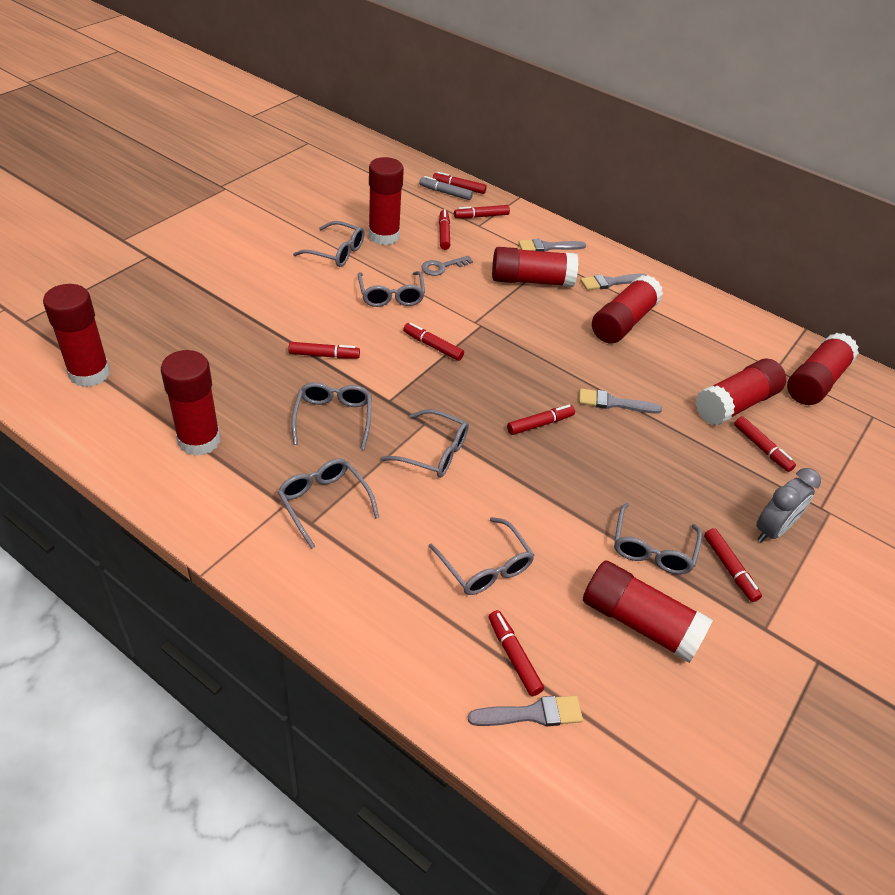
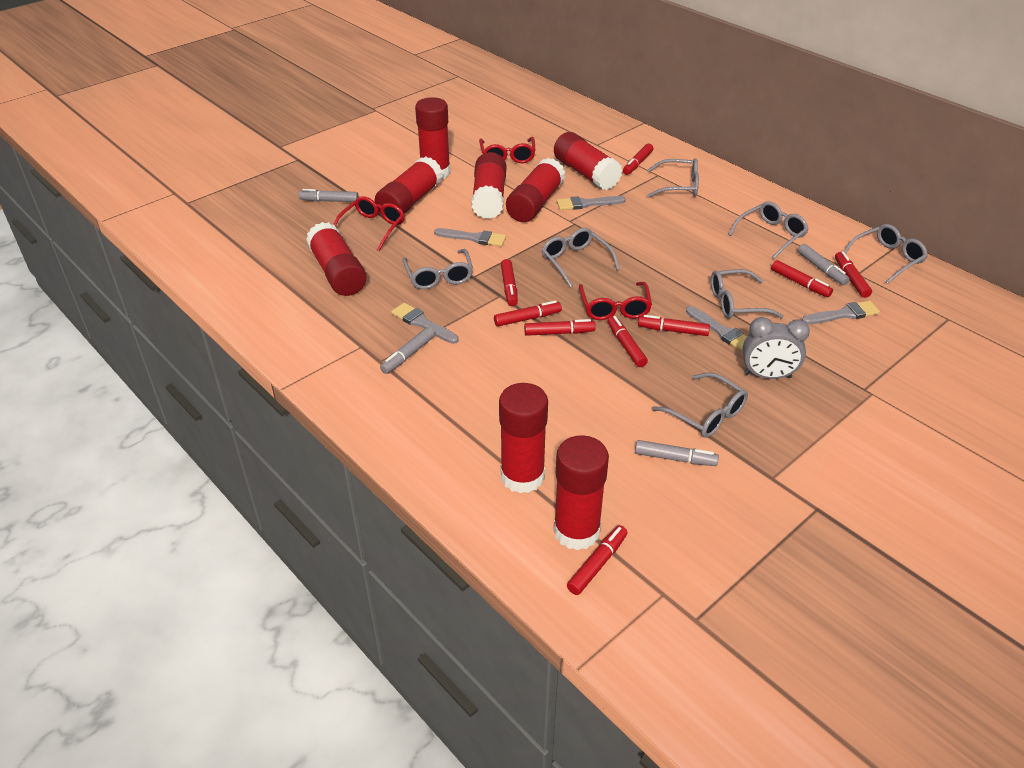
grey brush: 4 -> 5
grey key: 1 -> 0
grey marker: 1 -> 4
red glasses: 0 -> 3

